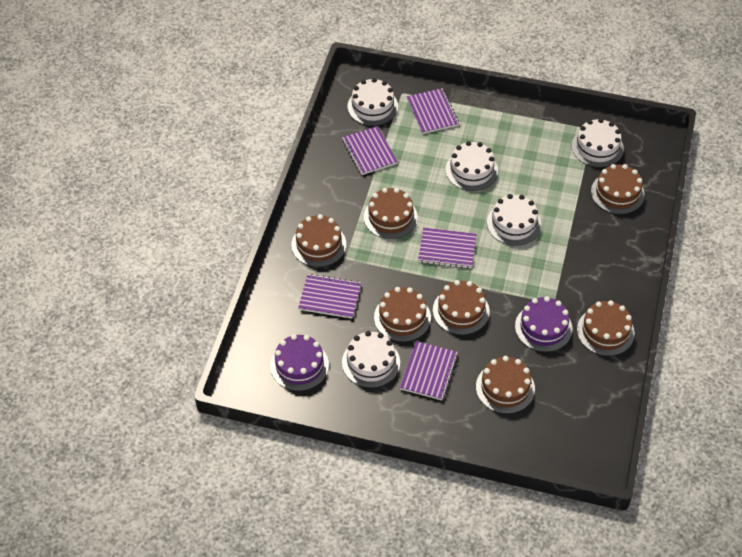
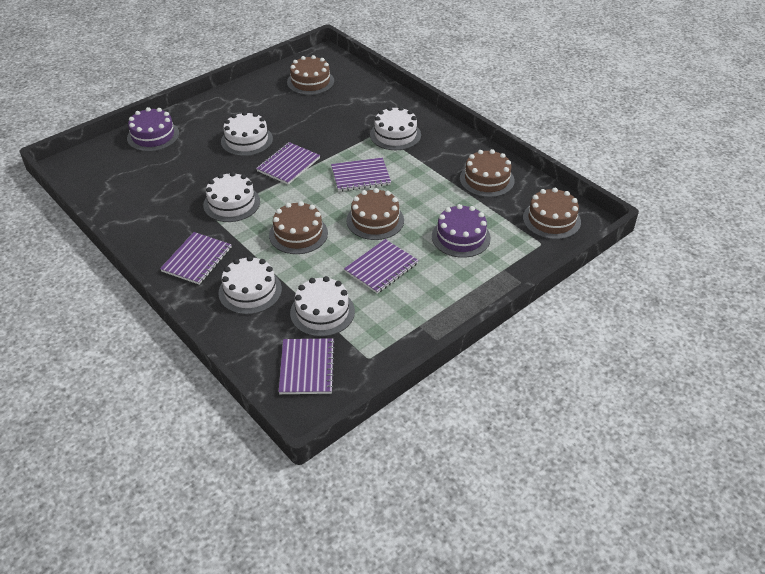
brown cake: 7 -> 5

